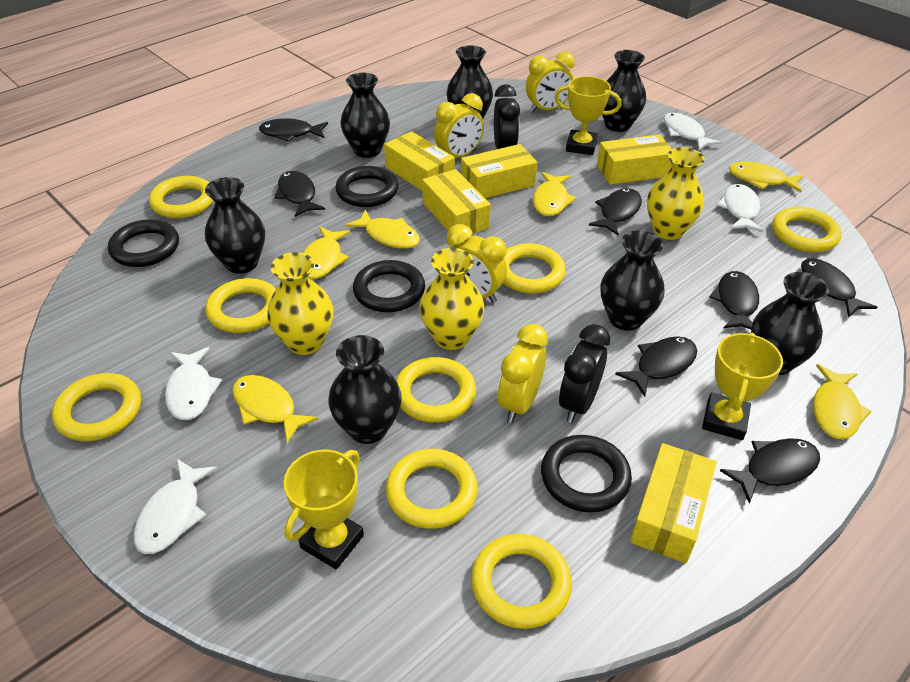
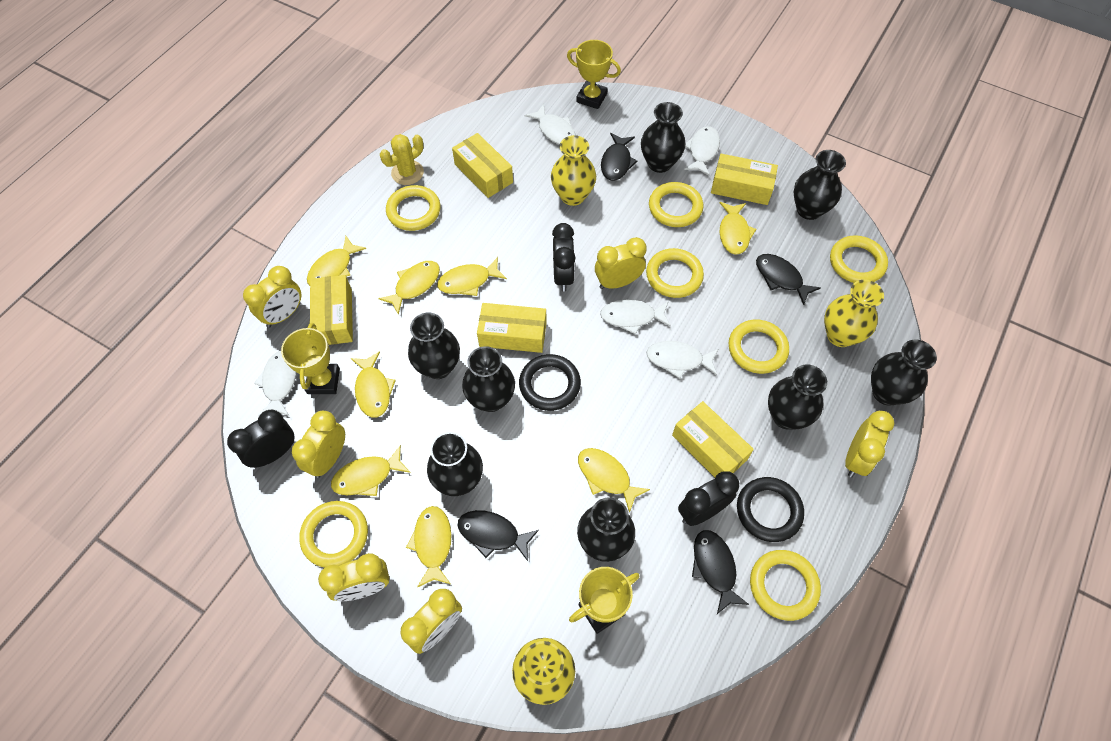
black clock: 2 -> 3
black fish: 7 -> 4
black ring: 4 -> 2
black vase: 7 -> 8
white fish: 4 -> 5
yellow cactus: 0 -> 1
yellow clock: 4 -> 6
yellow fish: 6 -> 8
yellow ring: 8 -> 7

